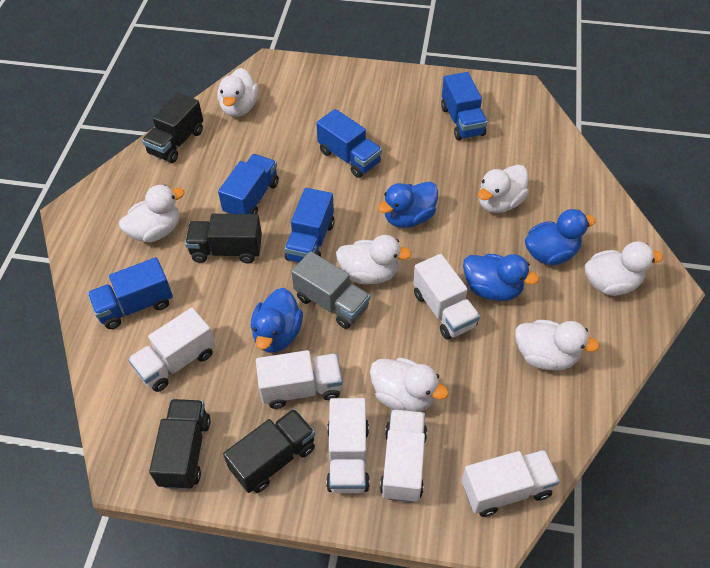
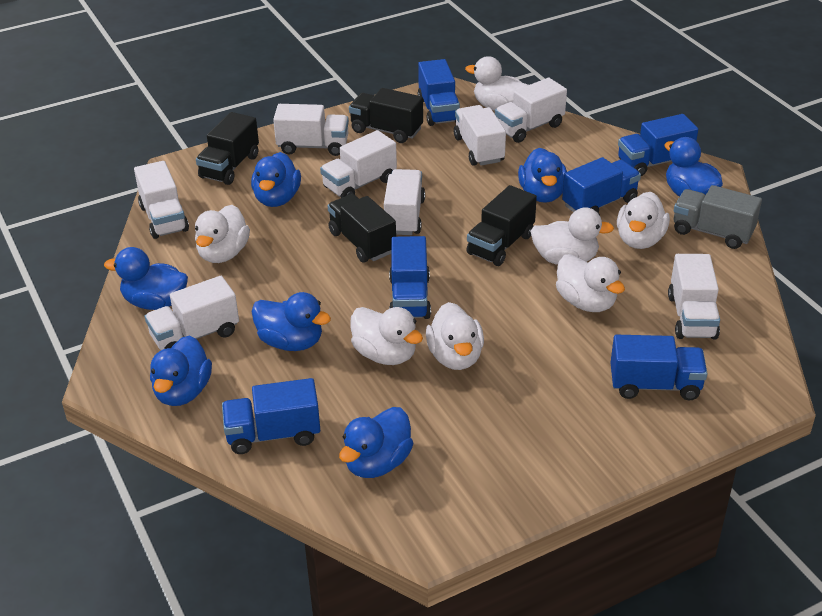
blue duck: 4 -> 7
blue truck: 5 -> 6
white truck: 6 -> 8

